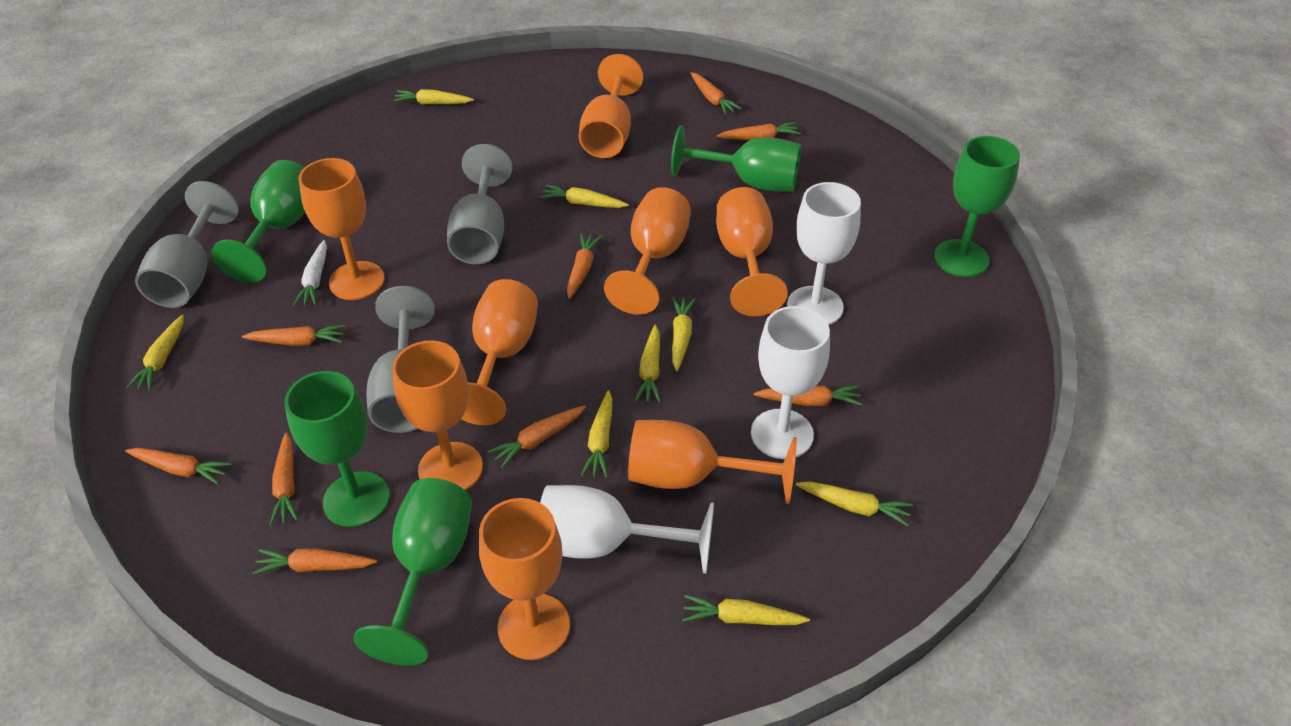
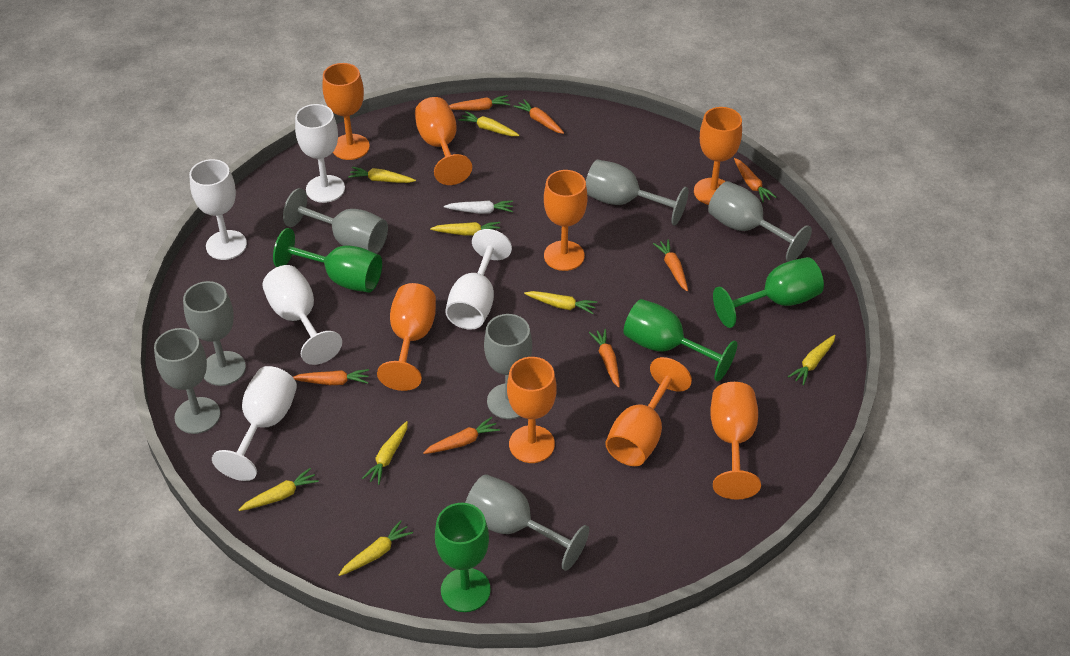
green goblet: 5 -> 4
grey goblet: 3 -> 7
orange carrot: 9 -> 7
white goblet: 3 -> 5

